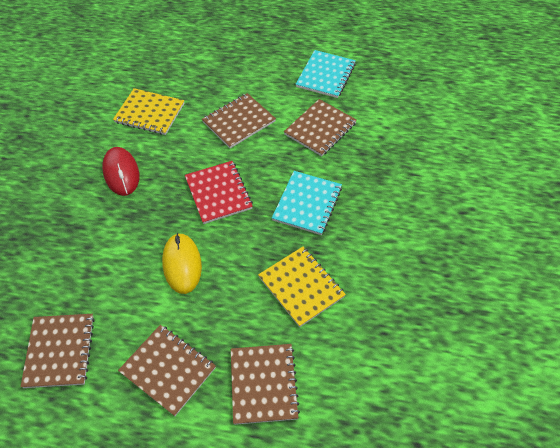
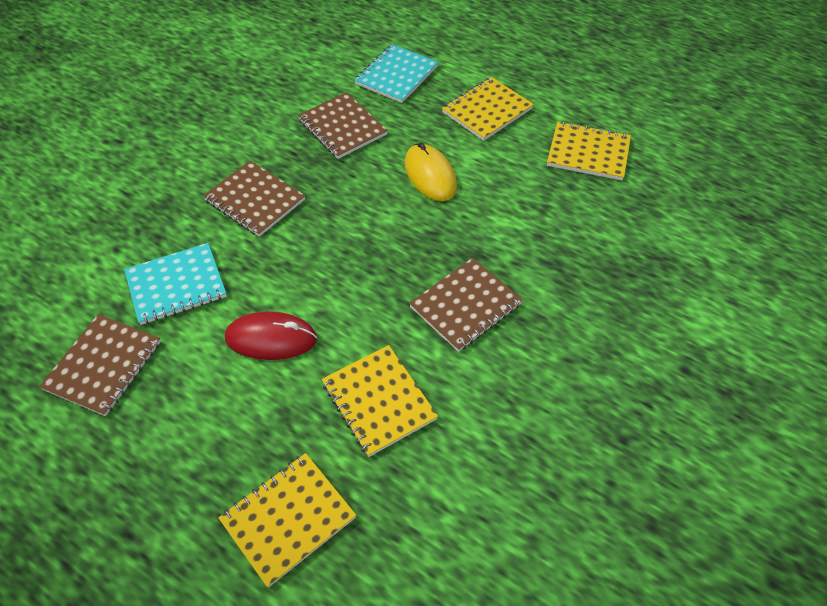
brown notebook: 5 -> 4
red notebook: 1 -> 0
yellow notebook: 2 -> 4

